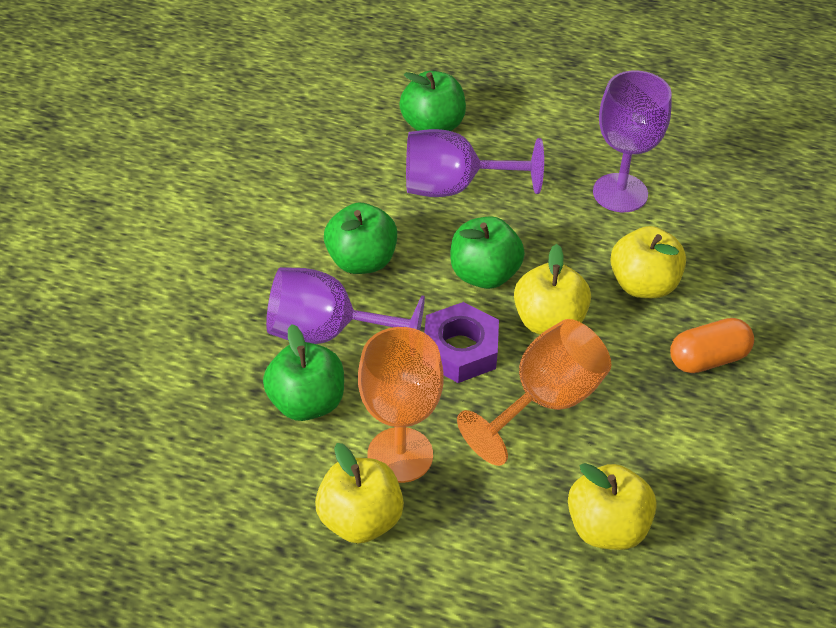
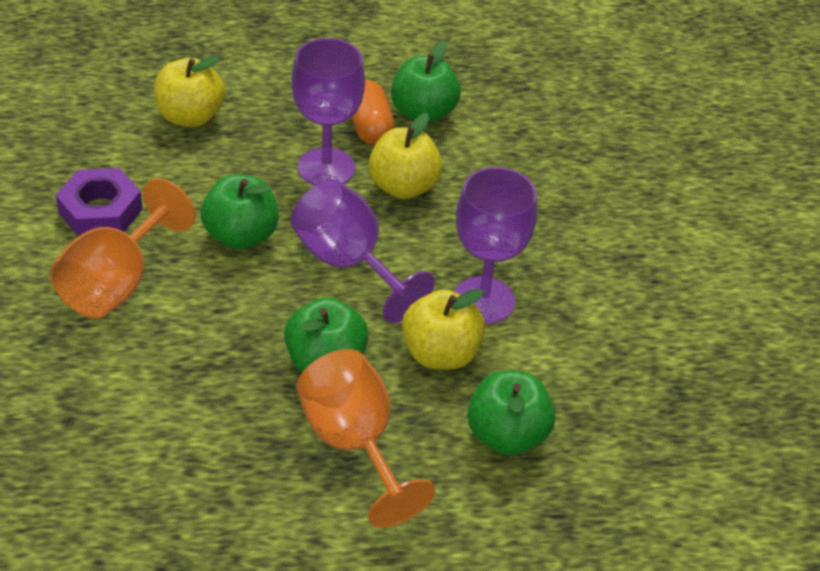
yellow apple: 4 -> 3

